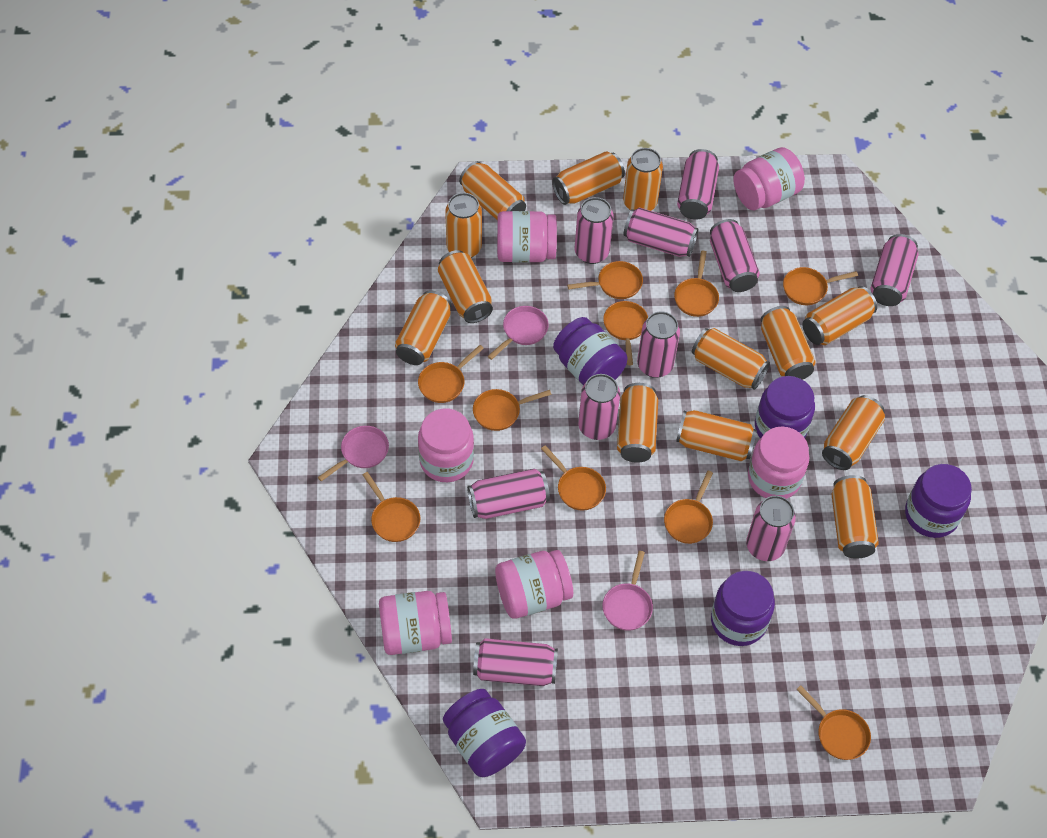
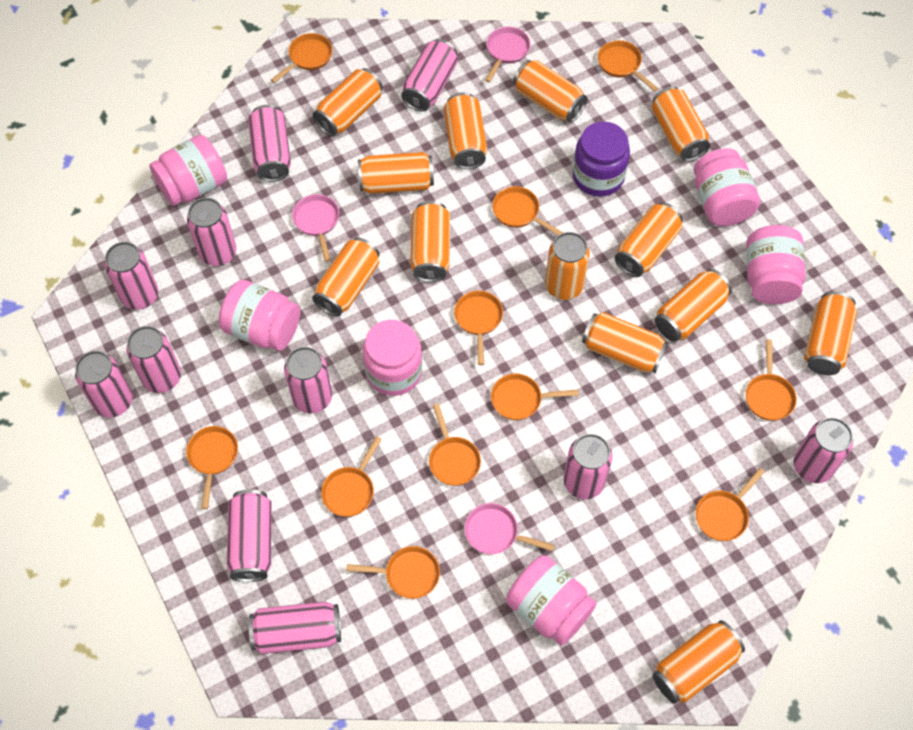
orange pan: 10 -> 11
pink can: 10 -> 11
purple jar: 5 -> 1

